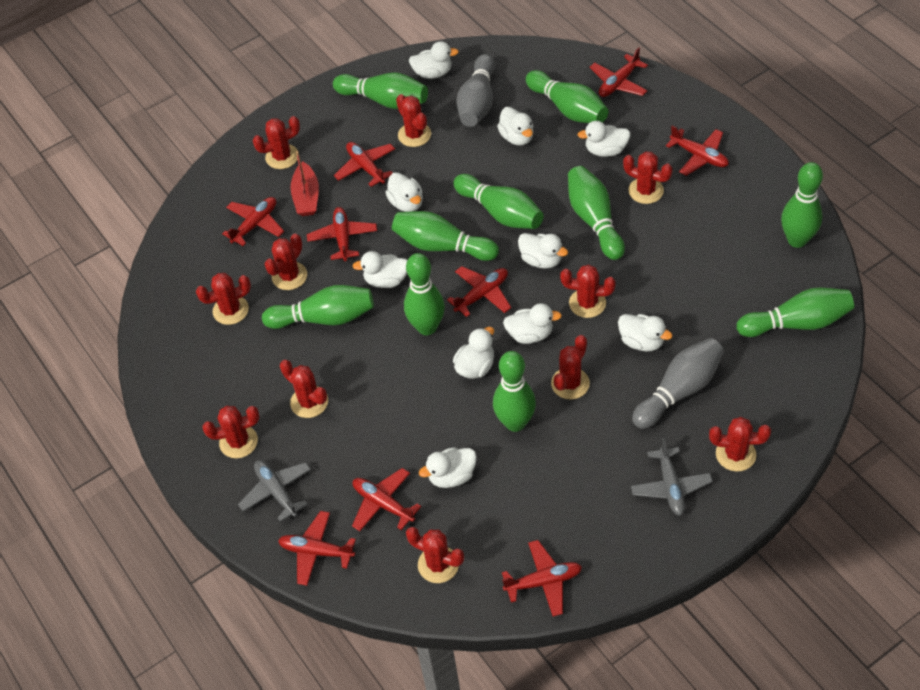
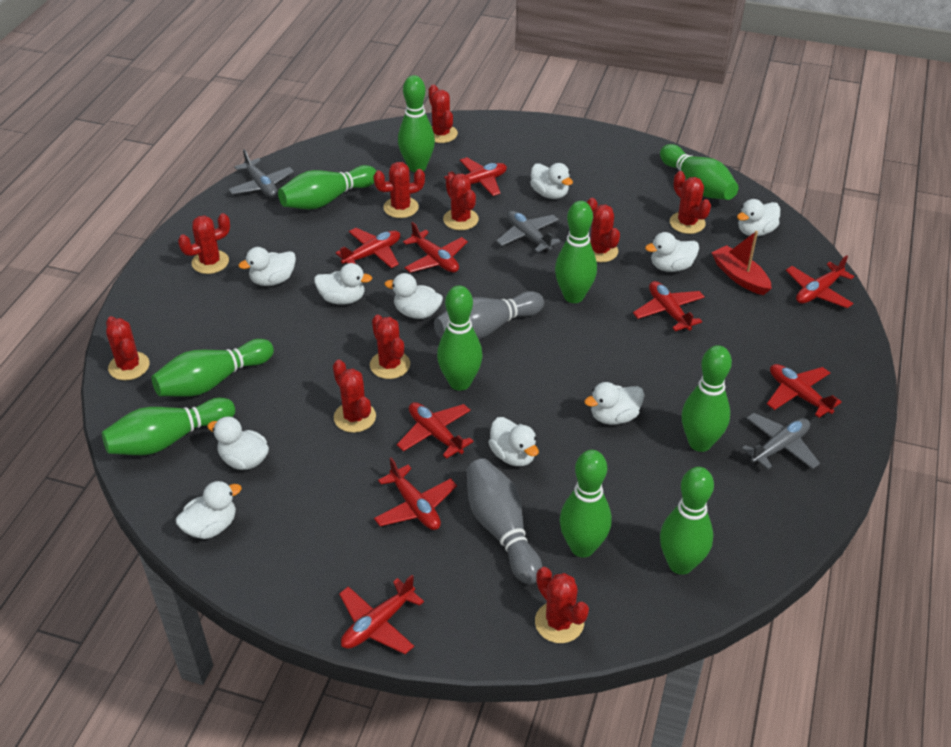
grey plane: 2 -> 3
red cactus: 11 -> 10

